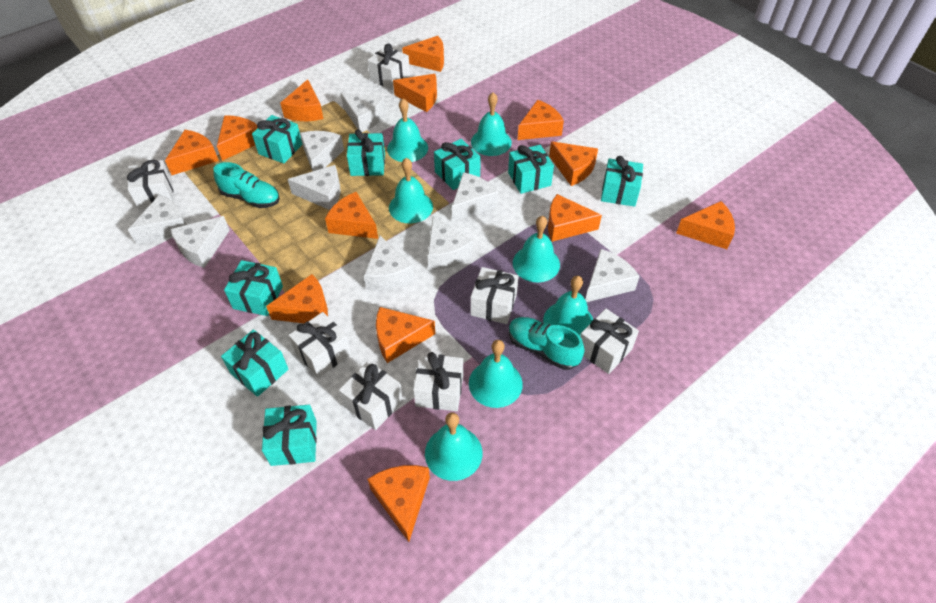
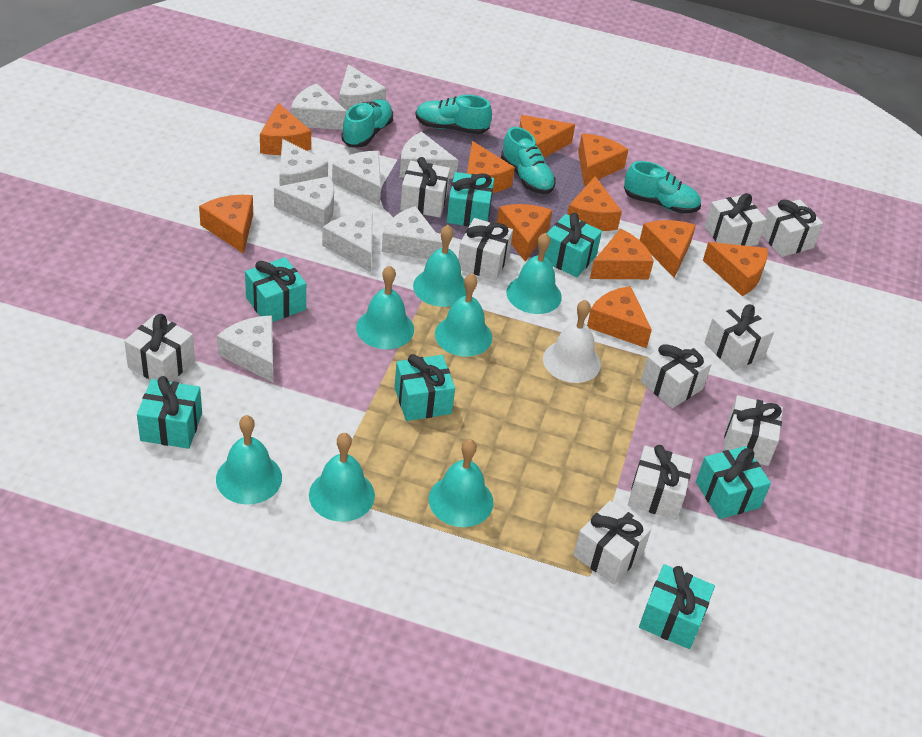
orange cheese: 13 -> 11
turquoise gift: 8 -> 7
turquoise shoe: 2 -> 4
white bell: 0 -> 1
white gift: 7 -> 10

